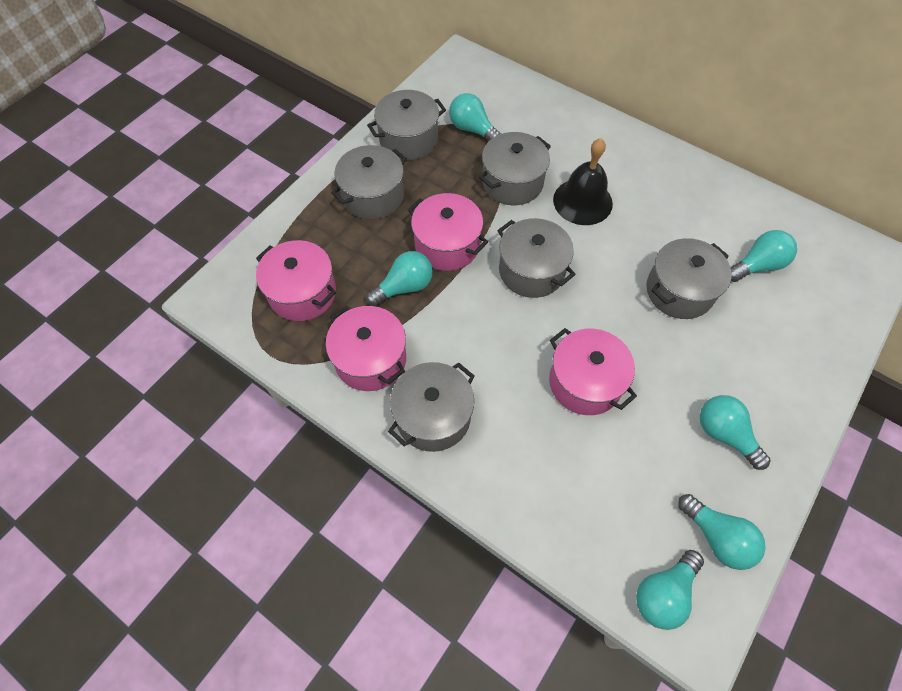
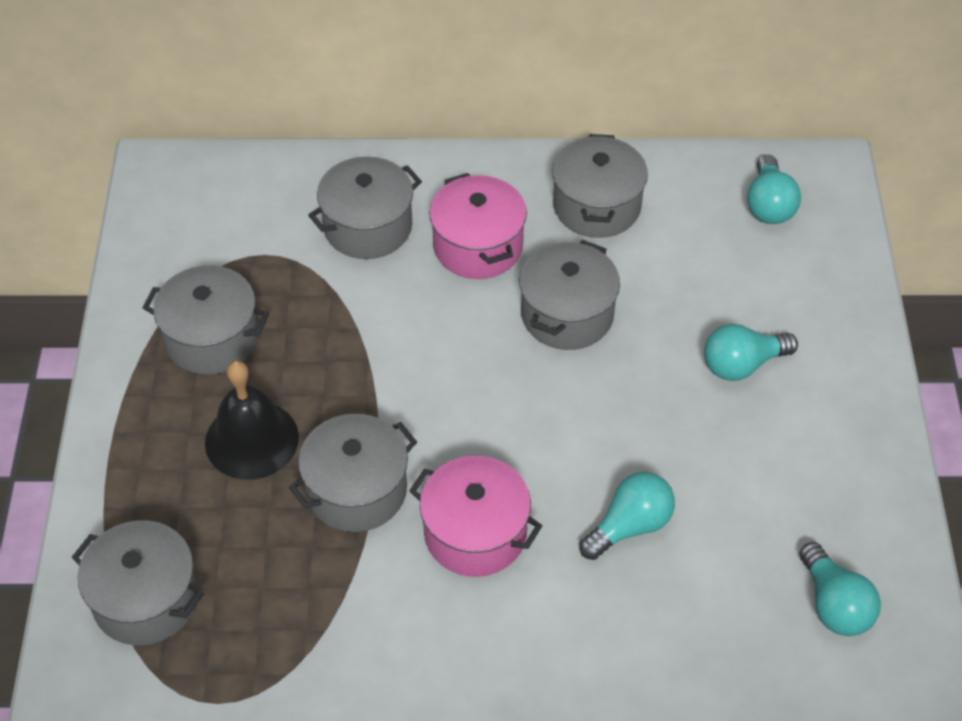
pink pot: 4 -> 2
turquoise light bulb: 6 -> 4

